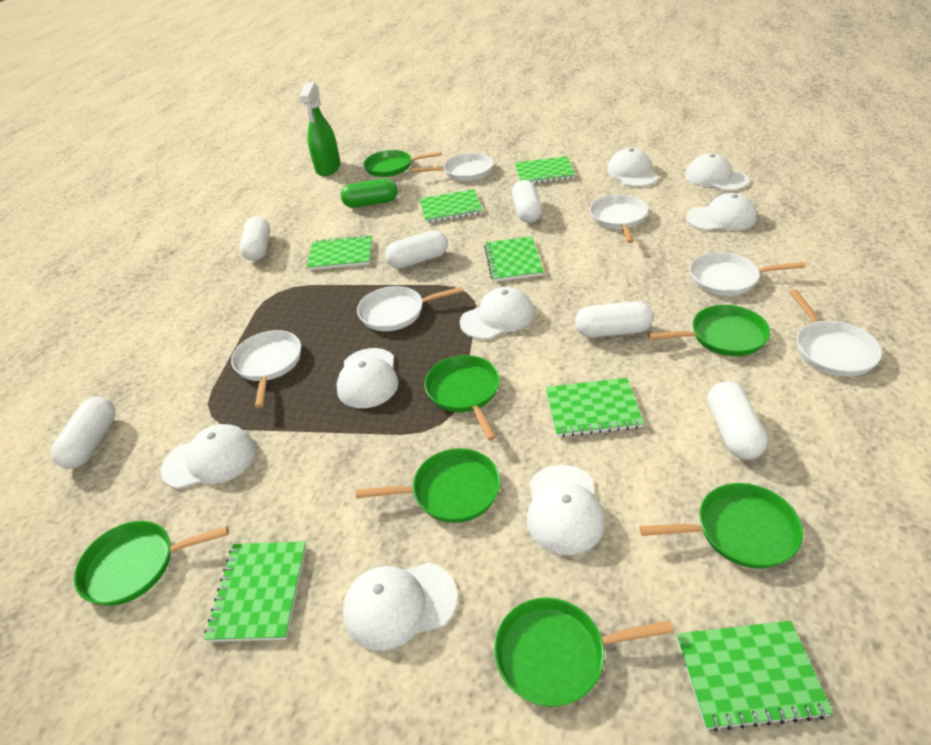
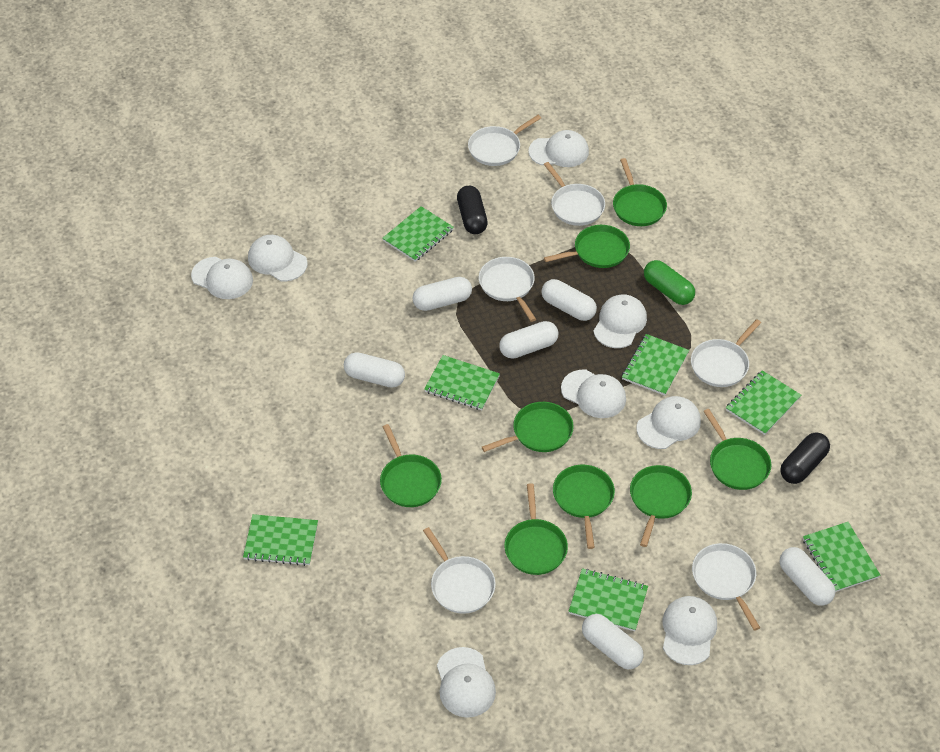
black capsule: 0 -> 2
green pan: 7 -> 8
green spray bottle: 1 -> 0

